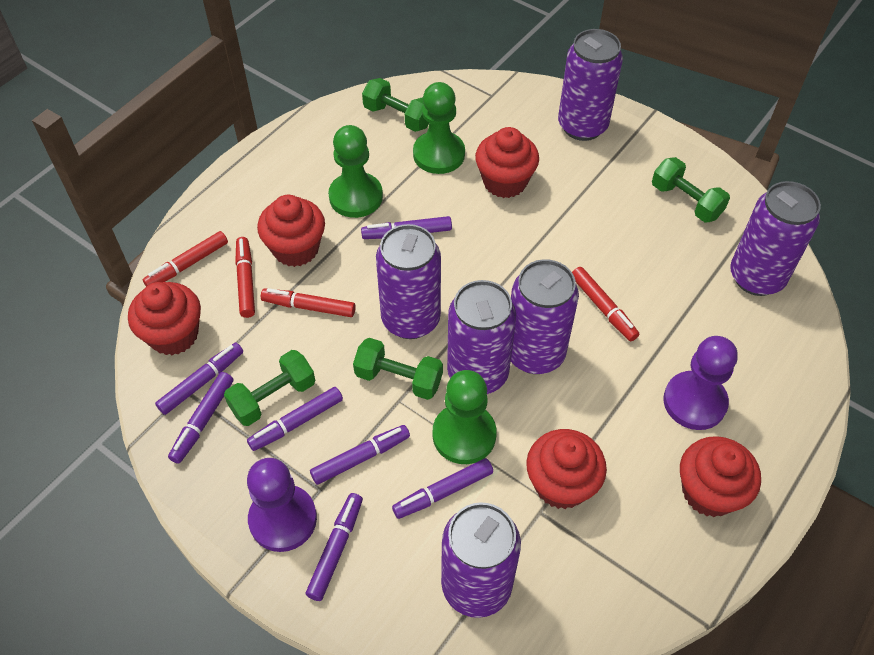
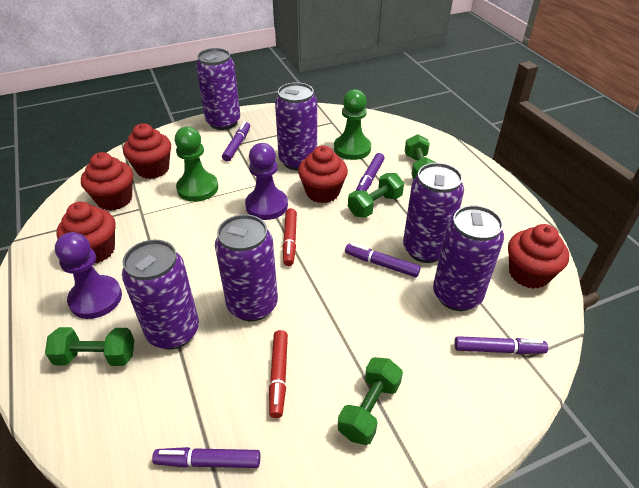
green pawn: 3 -> 2
purple marker: 7 -> 5
red marker: 4 -> 2

